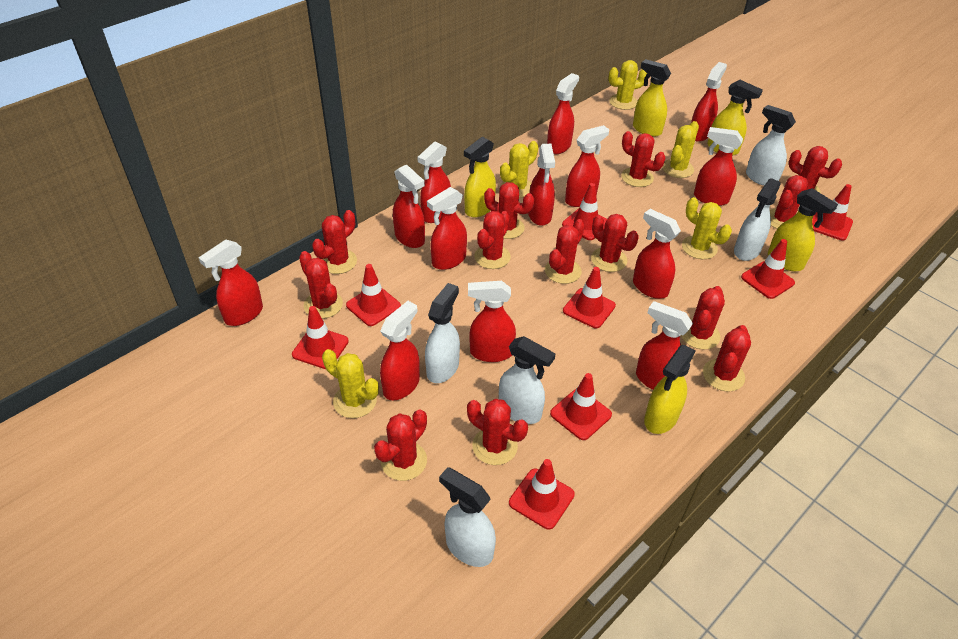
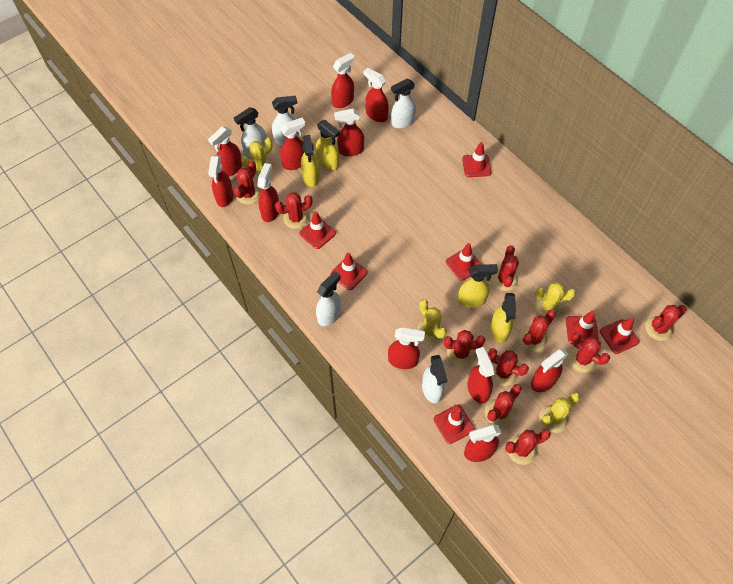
red cactus: 13 -> 10
red spray bottle: 13 -> 11
red traffic cone: 8 -> 7
yellow cactus: 5 -> 4
yellow spray bottle: 5 -> 4

